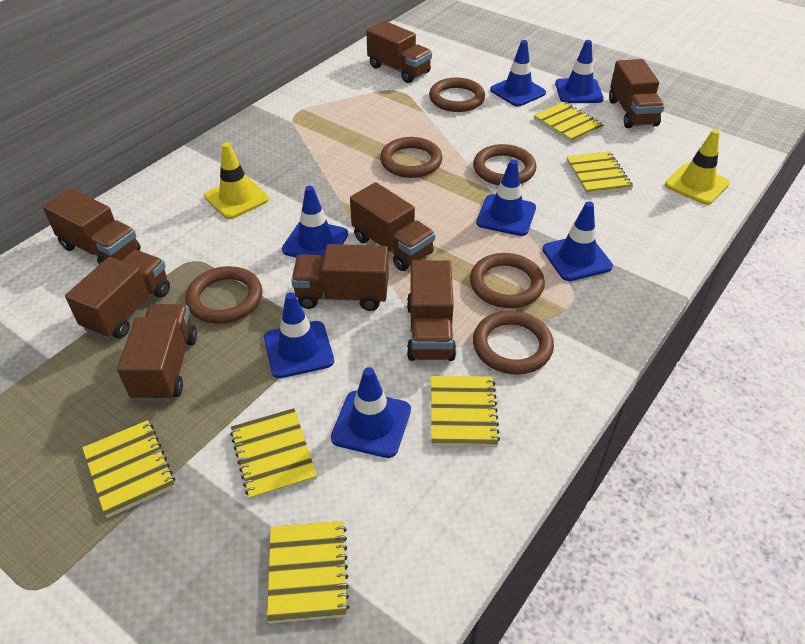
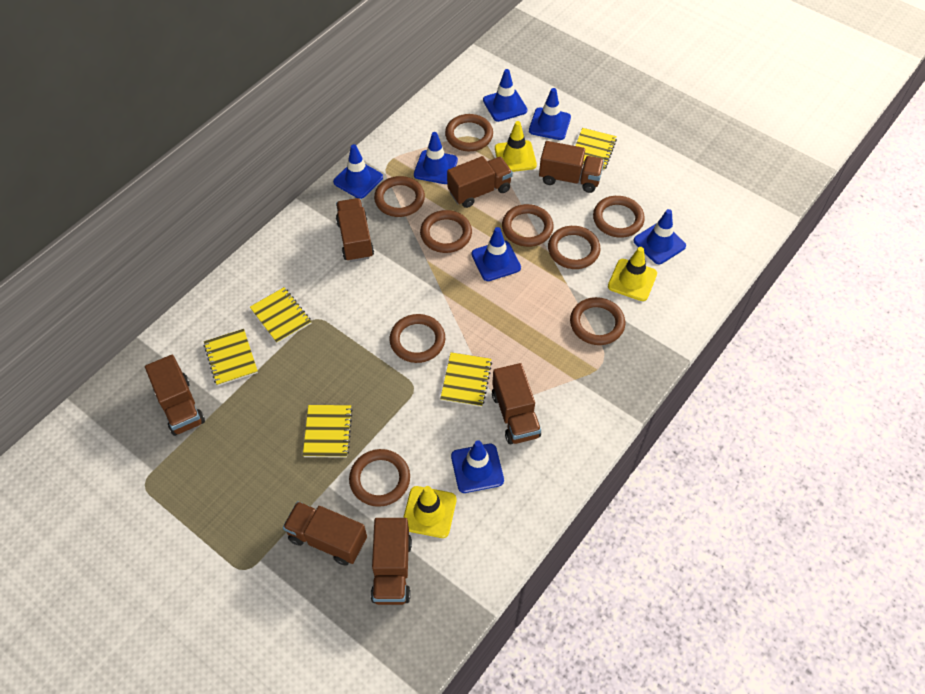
brown ring: 6 -> 9
brown truck: 8 -> 7
yellow notebook: 6 -> 5
yellow traffic cone: 2 -> 3

